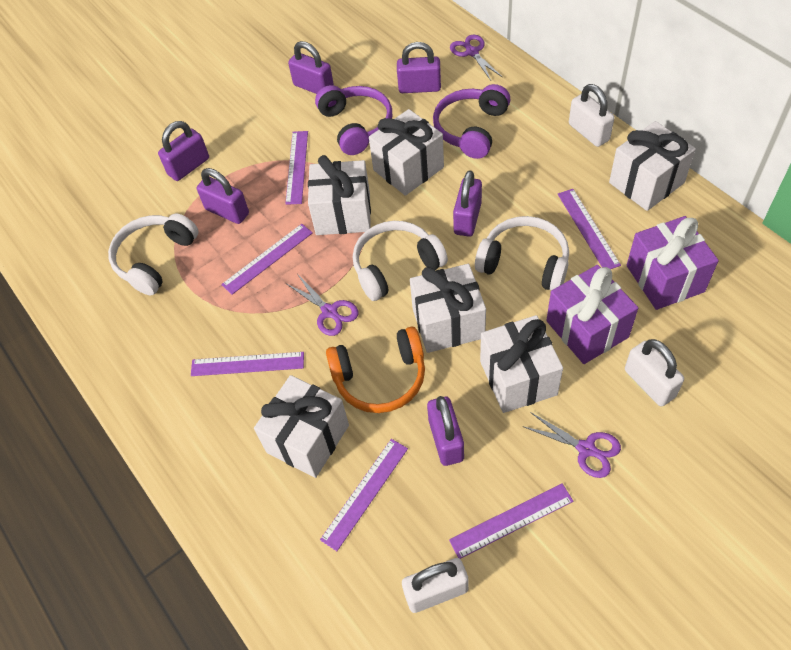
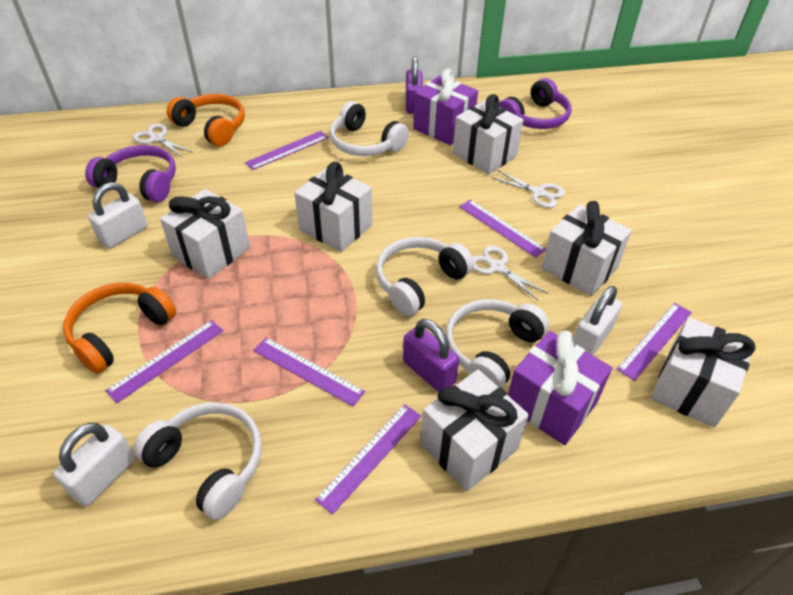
orange headphones: 1 -> 2
purple padlock: 6 -> 2
purple scissors: 3 -> 0
white headphones: 3 -> 4
white scissors: 0 -> 3

